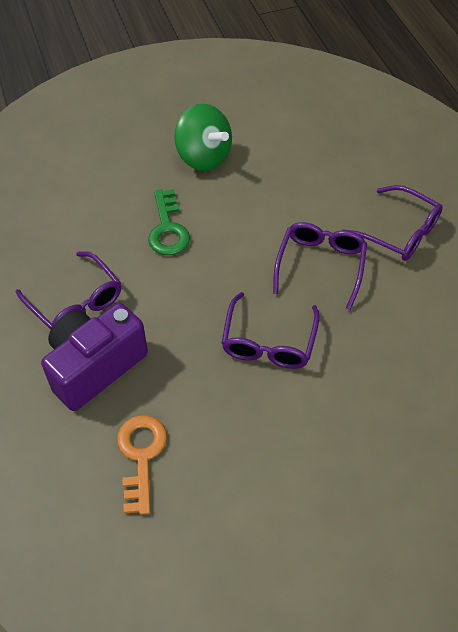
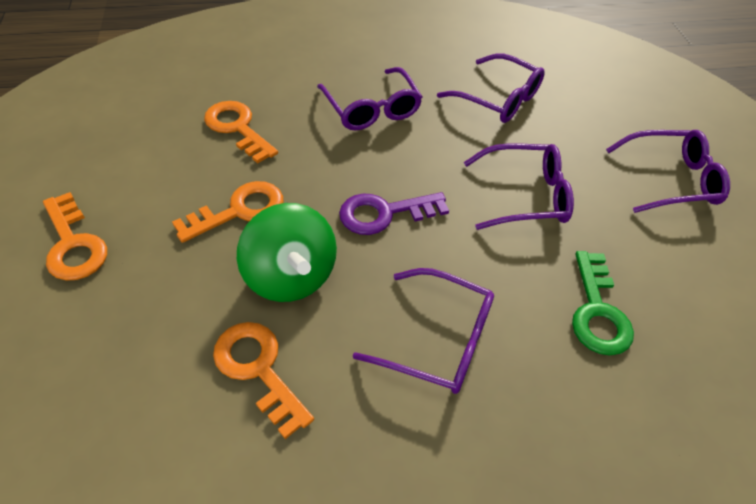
orange key: 1 -> 4
purple camera: 1 -> 0
purple glasses: 4 -> 5
purple key: 0 -> 1

